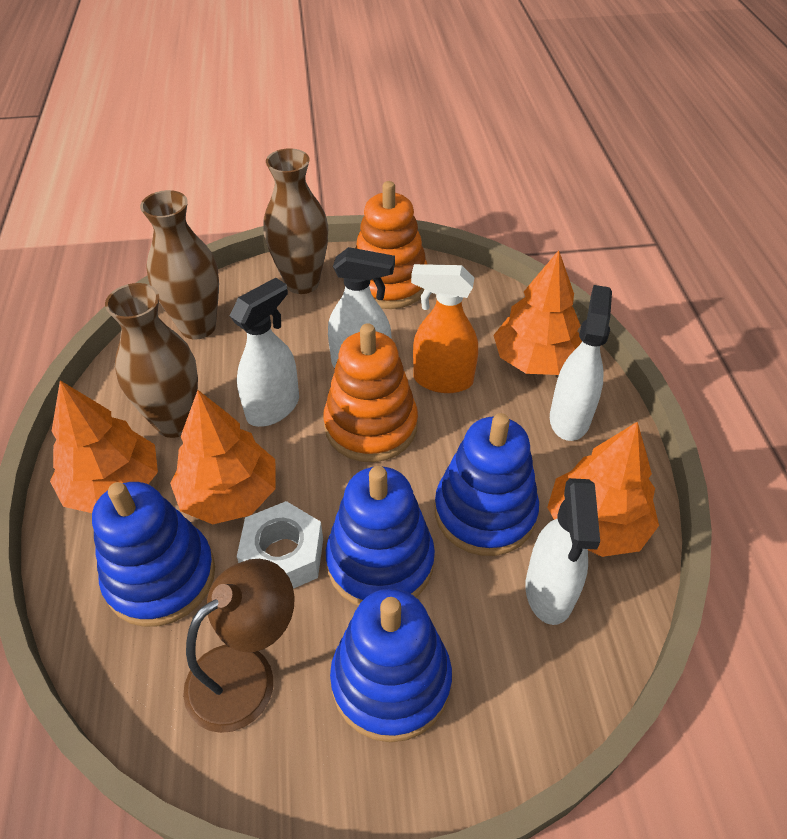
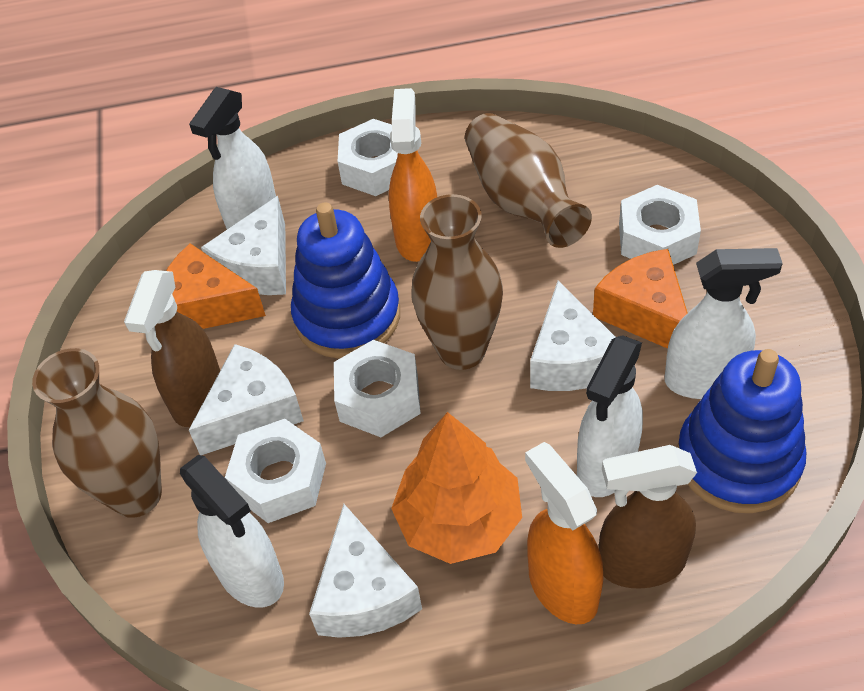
blue stacking toy: 4 -> 2
brown lamp: 1 -> 0
brown spray bottle: 0 -> 2
orange cheese: 0 -> 2
orange spray bottle: 1 -> 2
orange stacking toy: 2 -> 0
orange tree: 4 -> 1
white cheese: 0 -> 4
white nut: 1 -> 4

